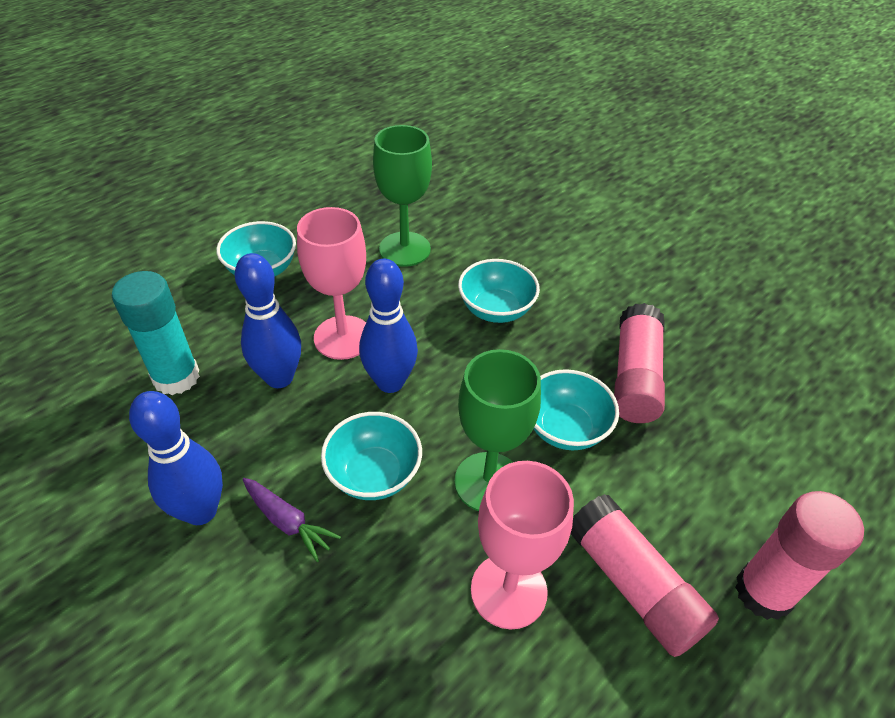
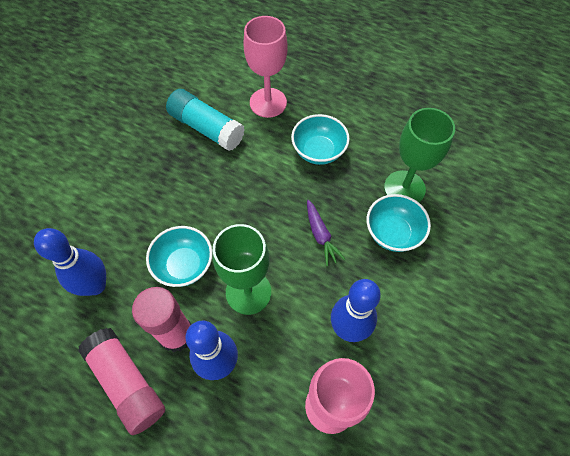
pink glue stick: 3 -> 2
turquoise bowl: 4 -> 3

